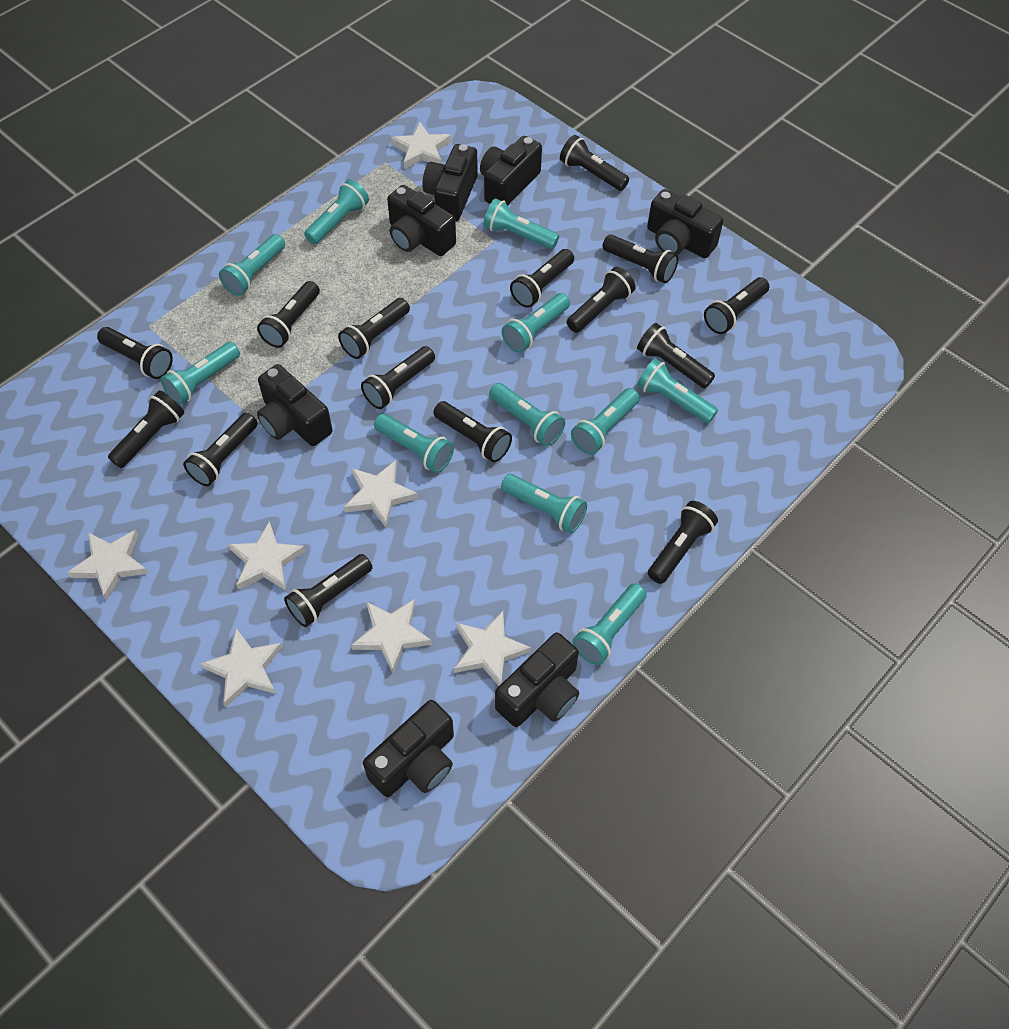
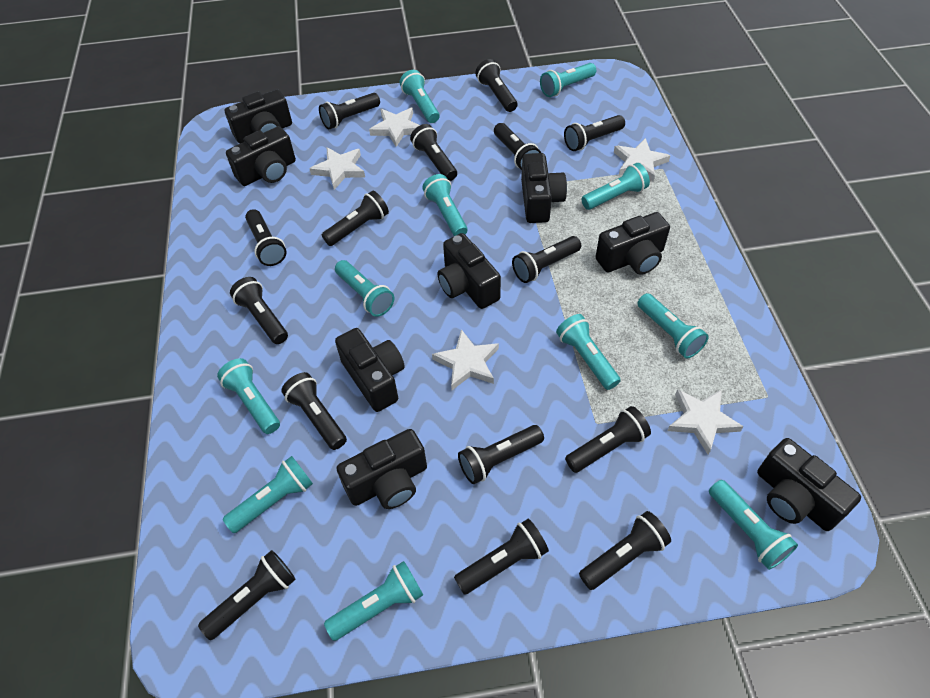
black camera: 7 -> 8
white star: 7 -> 5

